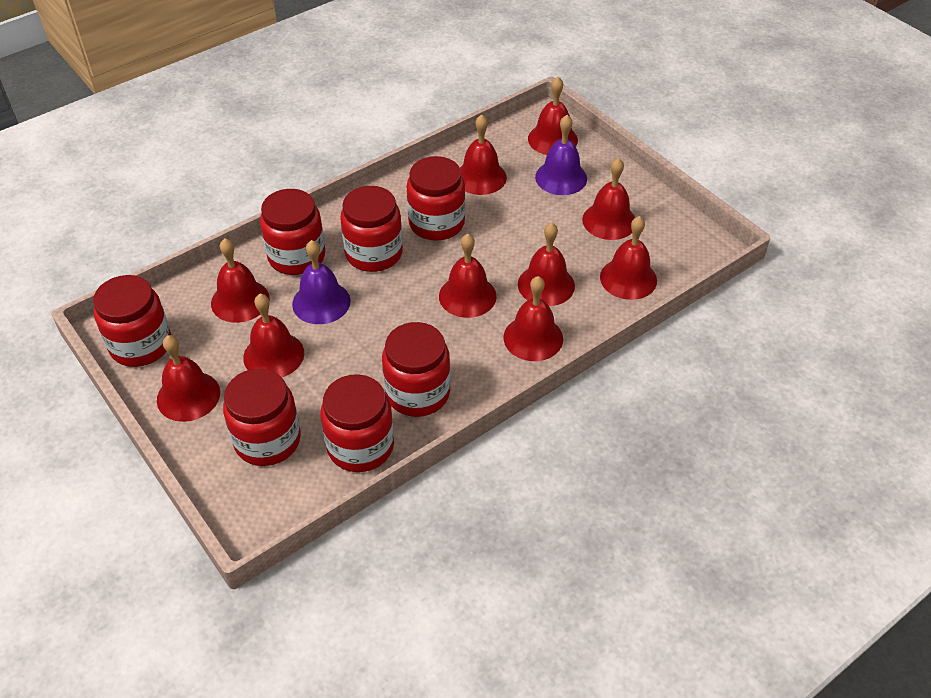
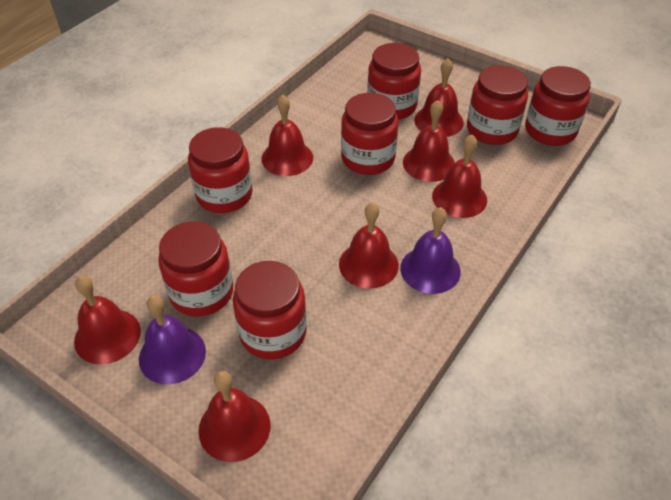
red bell: 10 -> 7

